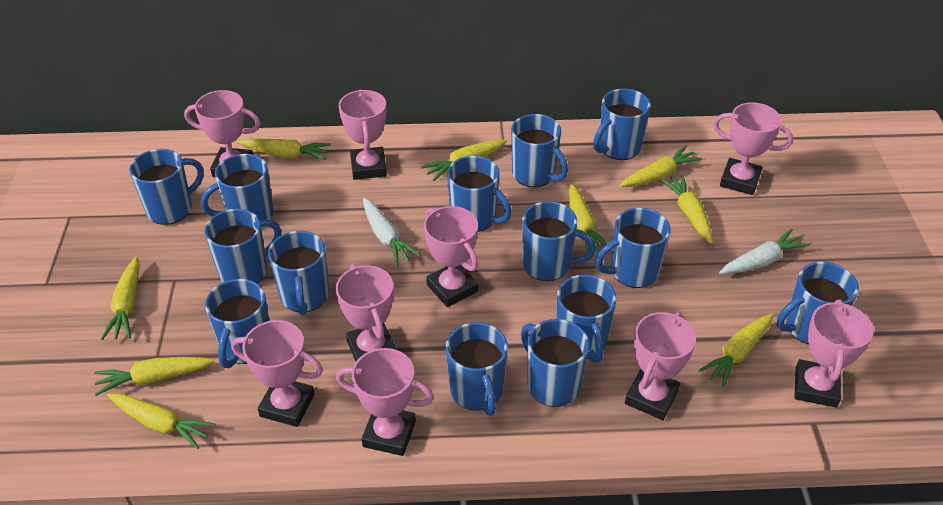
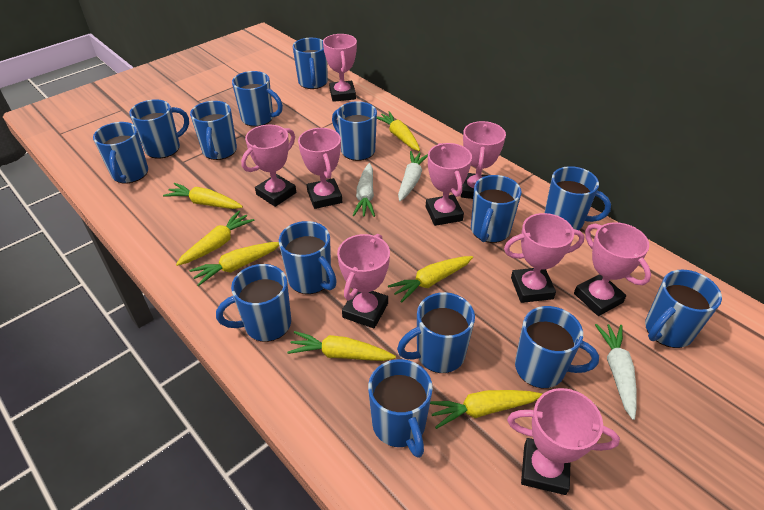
white carrot: 2 -> 3
yellow carrot: 9 -> 7

